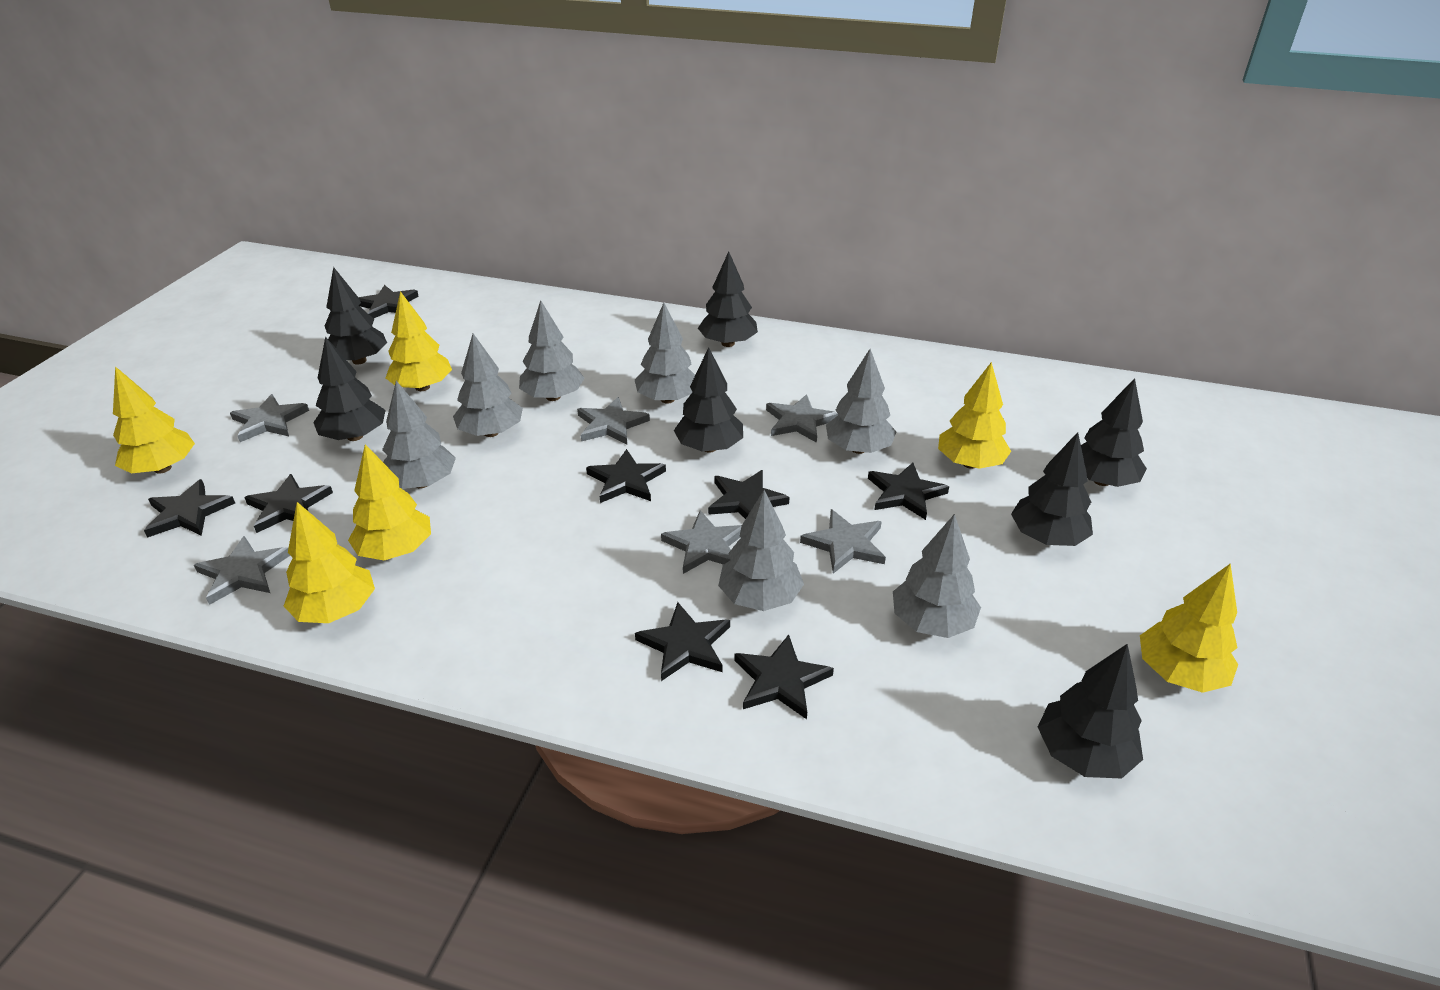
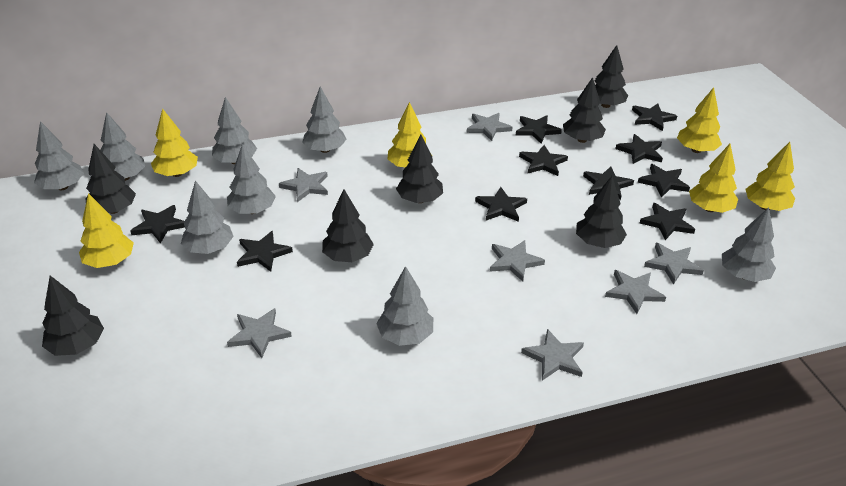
black star: 8 -> 10
grey star: 6 -> 7
grey tree: 7 -> 8

